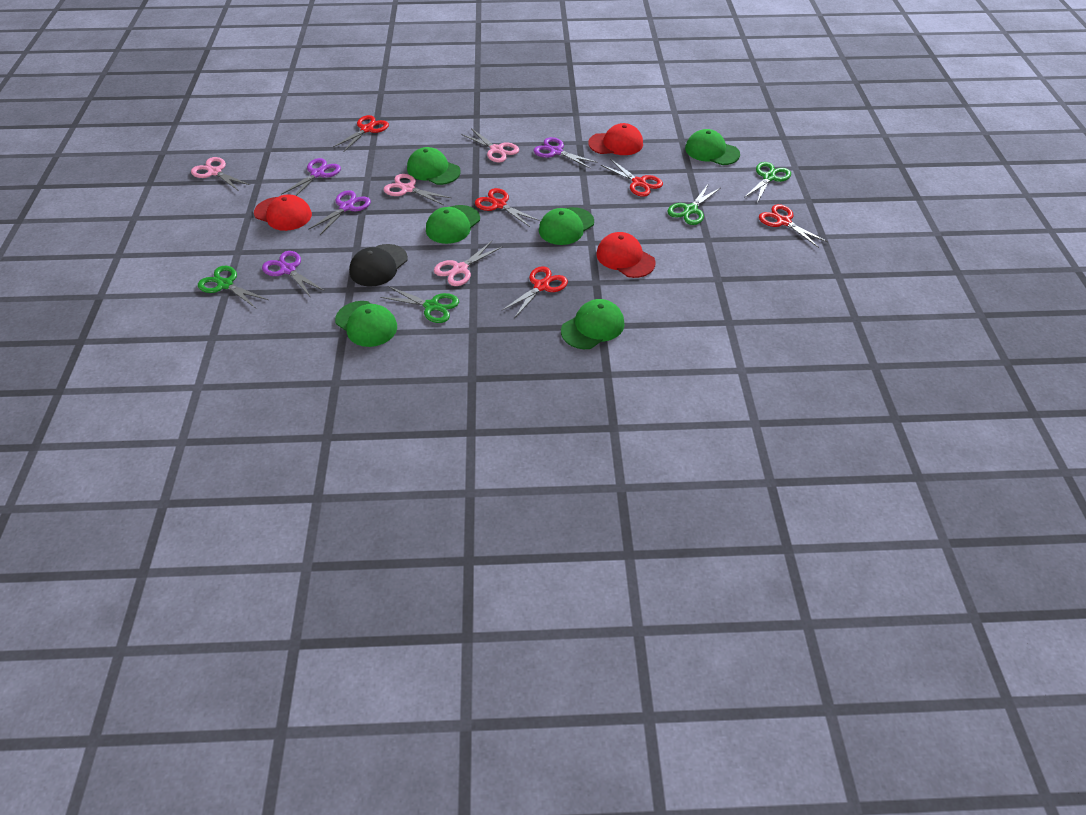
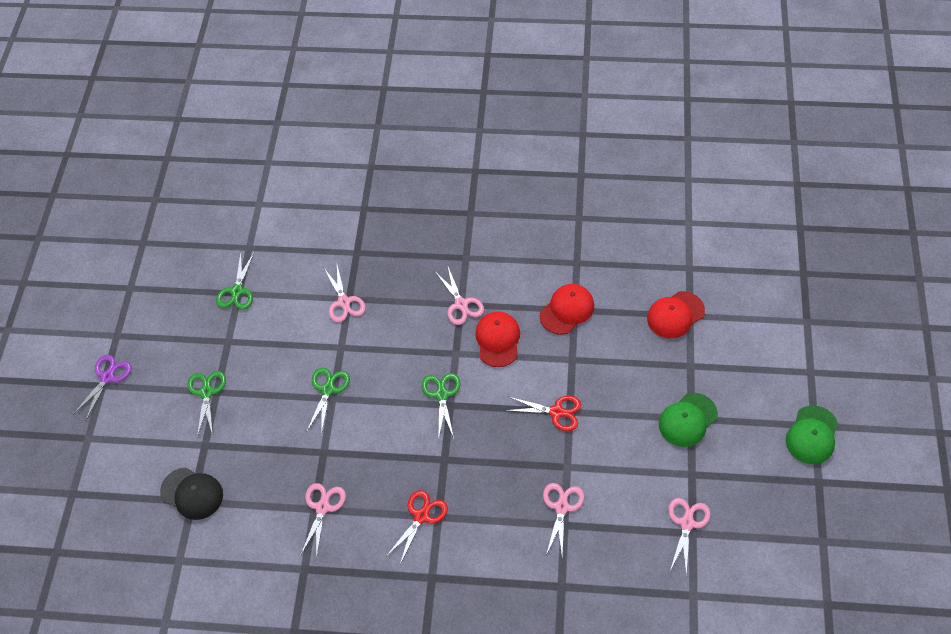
green cap: 6 -> 2
pink scissors: 4 -> 5
purple scissors: 4 -> 1
red scissors: 5 -> 2

